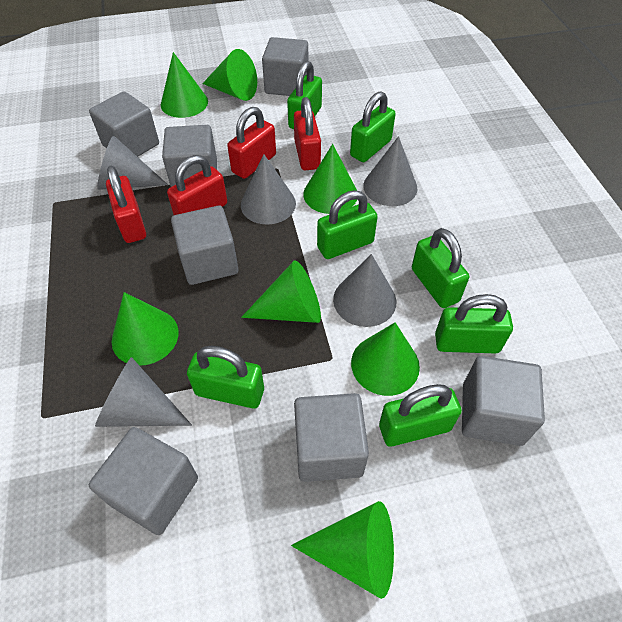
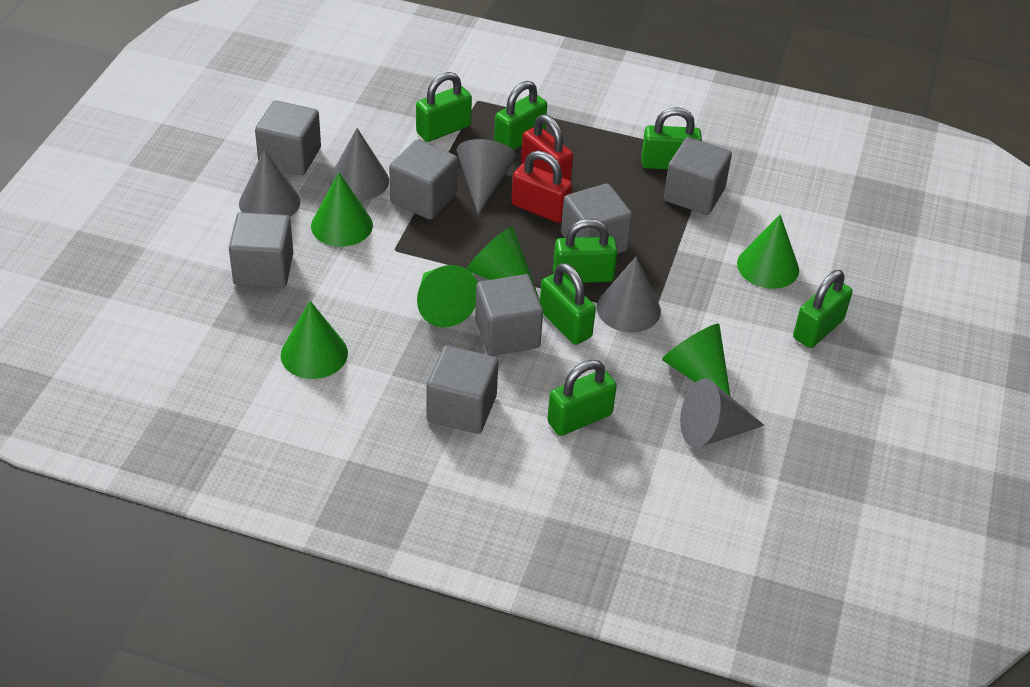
green cone: 7 -> 6
red padlock: 4 -> 2

